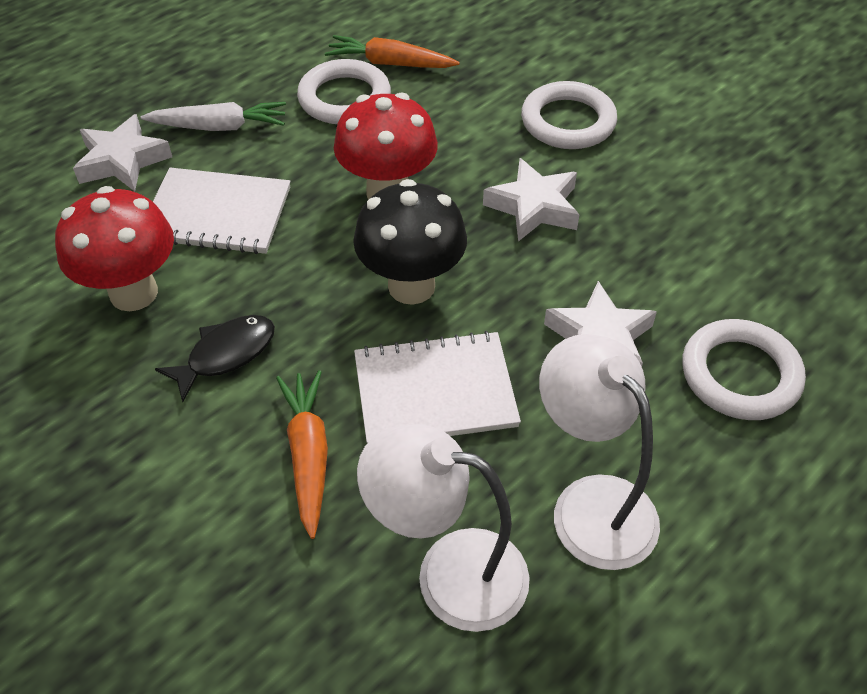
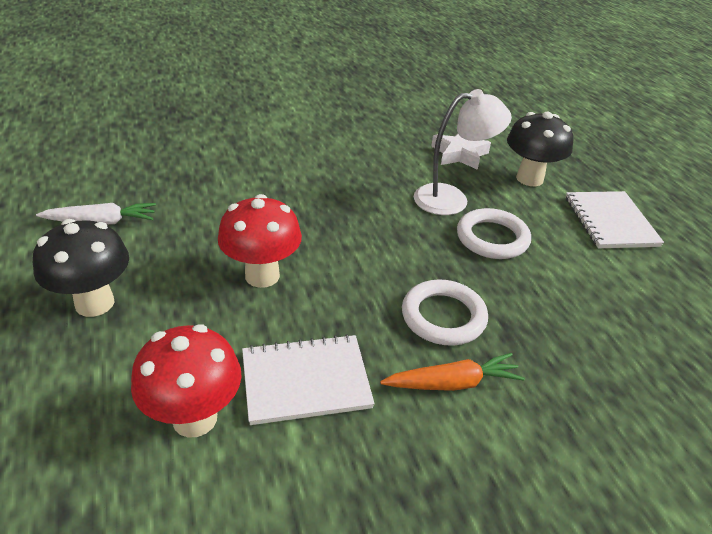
black fish: 1 -> 0
black mushroom: 1 -> 2
orange carrot: 2 -> 1
white lamp: 2 -> 1
white ring: 3 -> 2
white star: 3 -> 1

